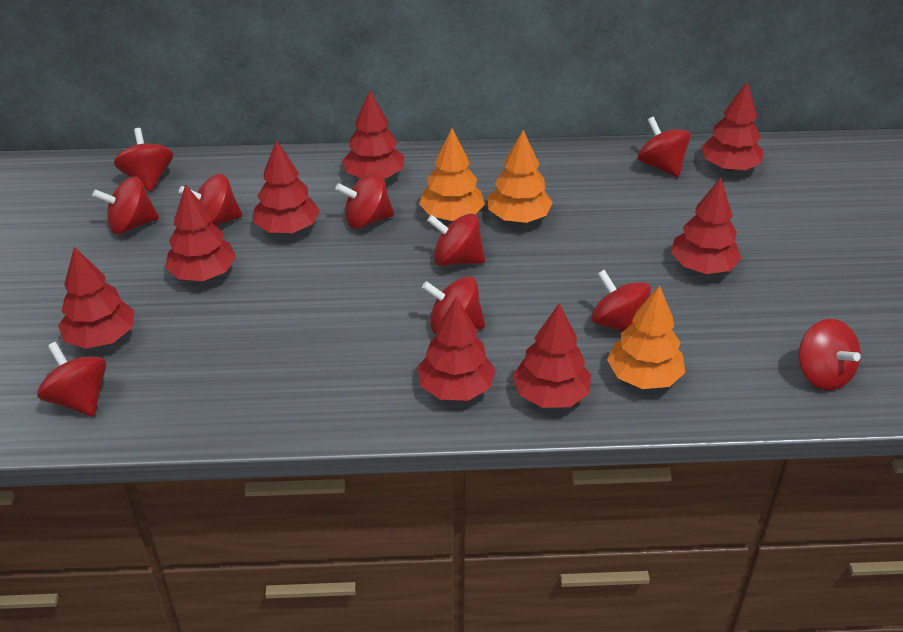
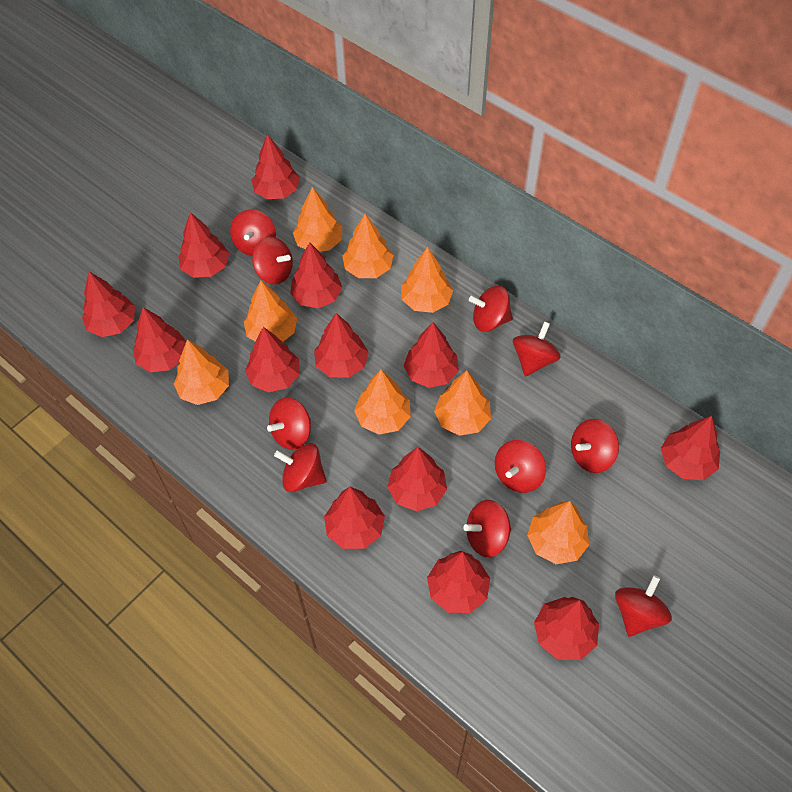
orange tree: 3 -> 8
red tree: 8 -> 13

